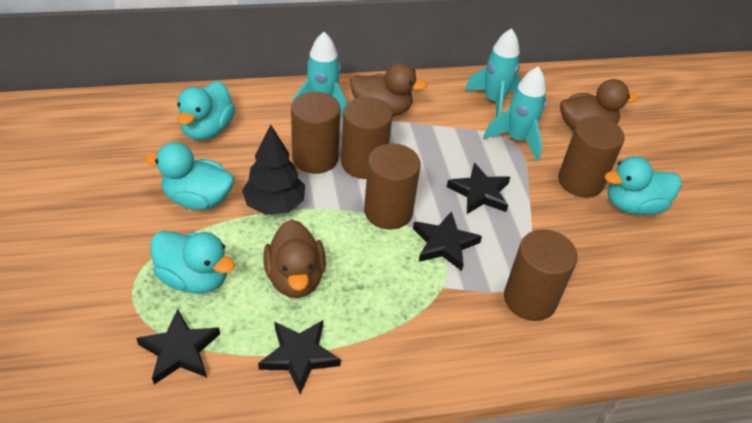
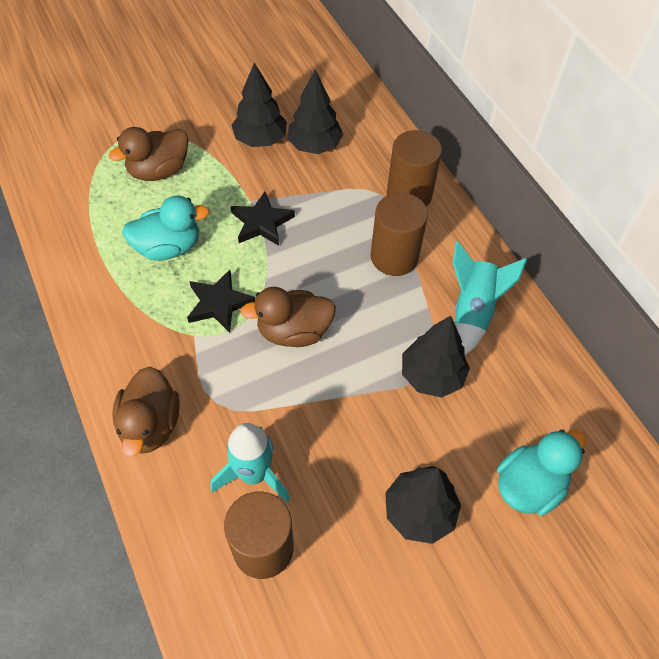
black star: 4 -> 2
black tree: 1 -> 4
brown cylinder: 5 -> 3
turquoise duck: 4 -> 2
turquoise rocket: 3 -> 2

